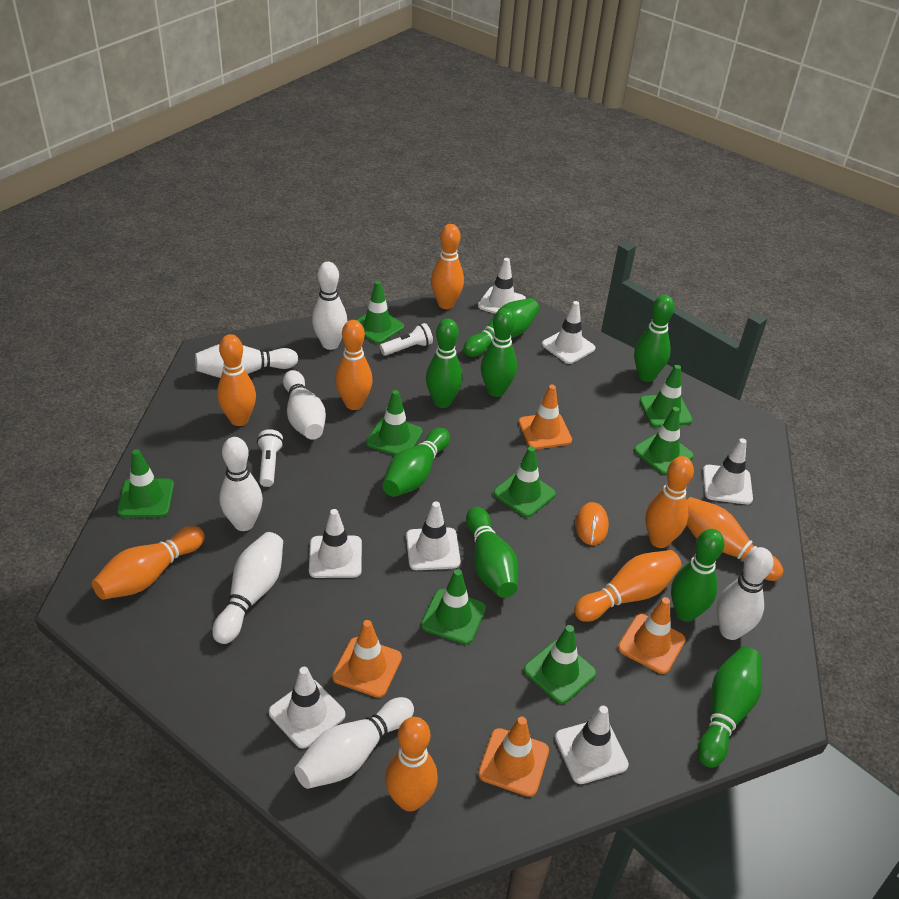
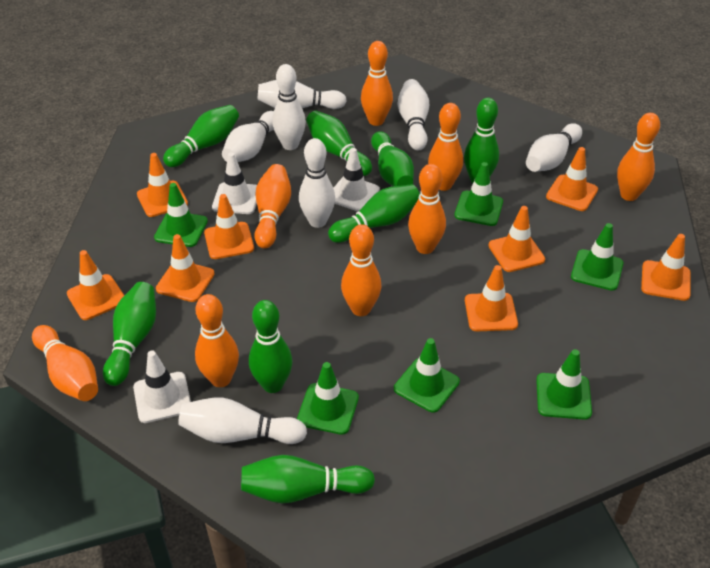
green traffic cone: 8 -> 6
orange mouse: 1 -> 0
orange traffic cone: 4 -> 8
white flashlight: 2 -> 0
white traffic cone: 7 -> 3

